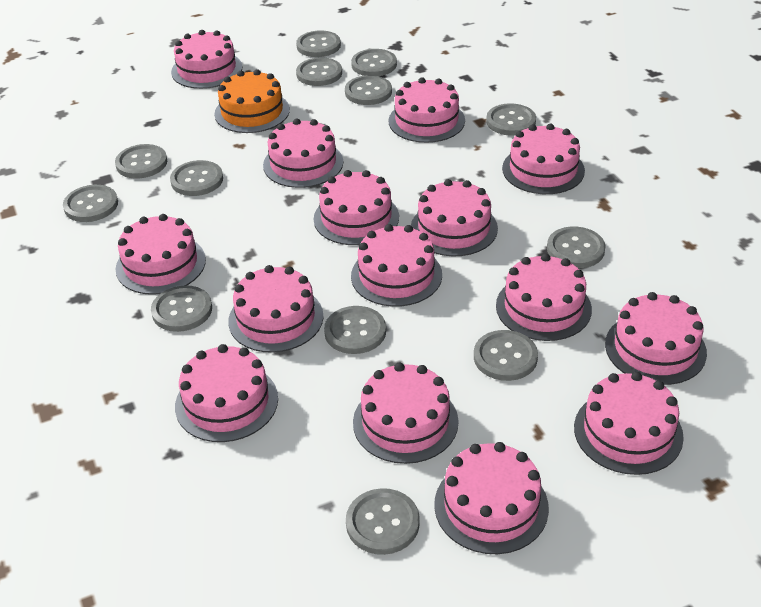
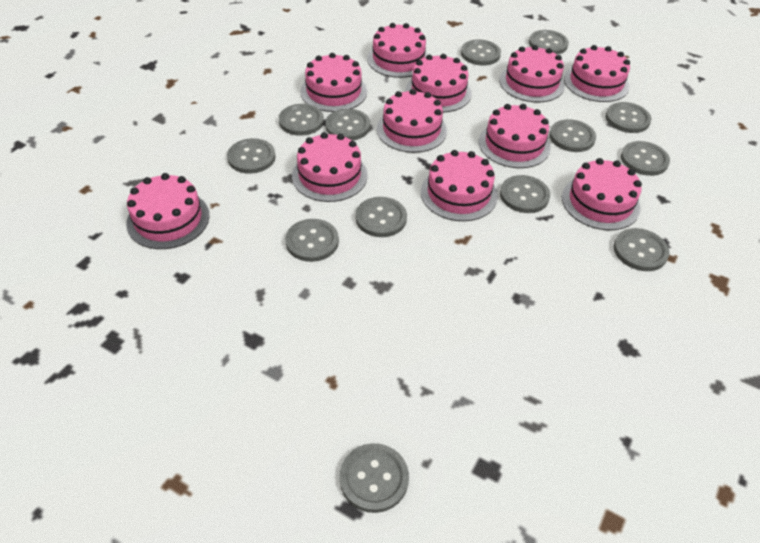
orange cake: 1 -> 0
pink cake: 15 -> 11

